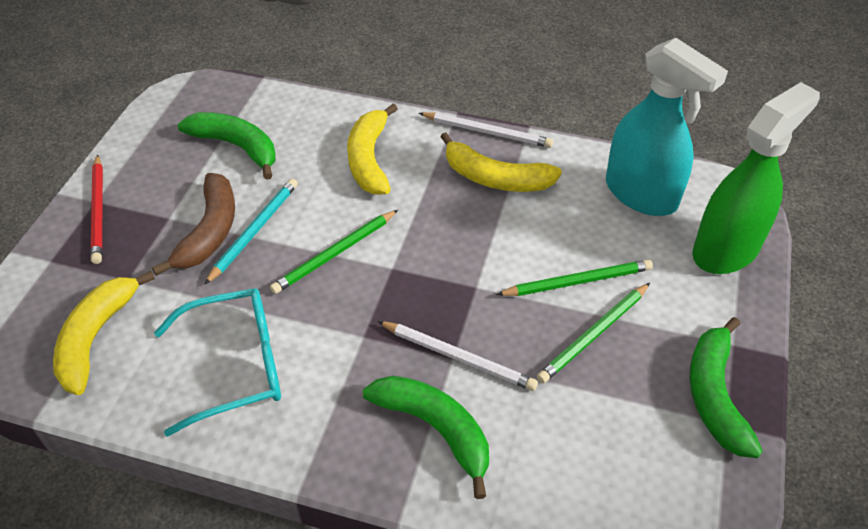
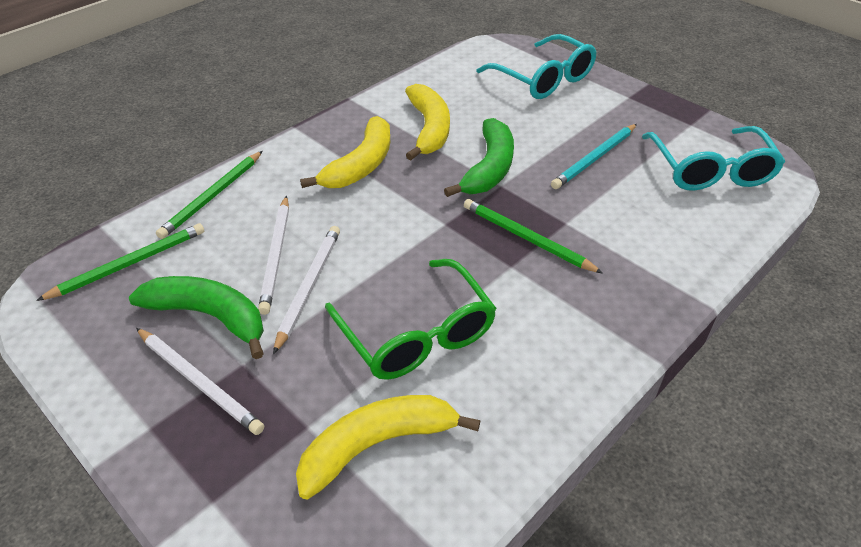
brown banana: 1 -> 0
green banana: 3 -> 2
green glasses: 0 -> 1
green spray bottle: 1 -> 0
red pencil: 1 -> 0
turquoise glasses: 1 -> 2
turquoise spray bottle: 1 -> 0
white pencil: 2 -> 3

